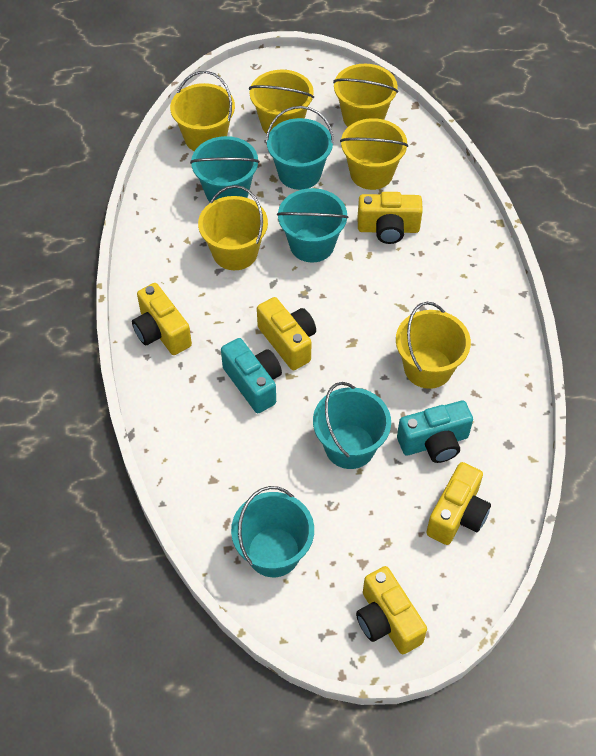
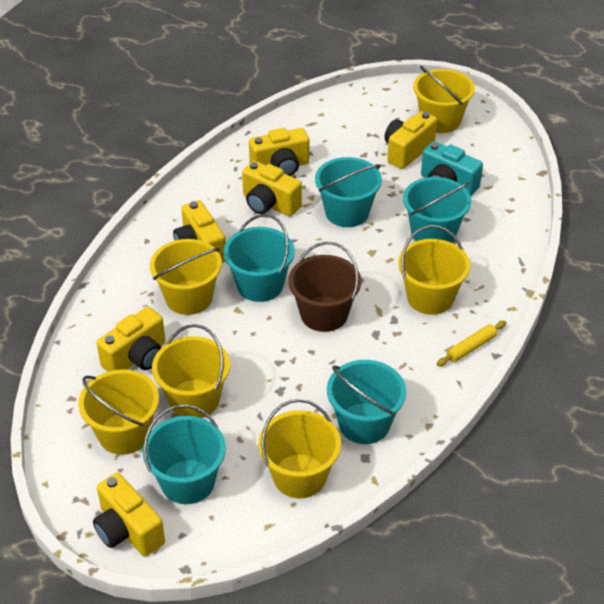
brown bucket: 0 -> 1
turquoise camera: 2 -> 1
yellow camera: 5 -> 6
yellow rolling pin: 0 -> 1

